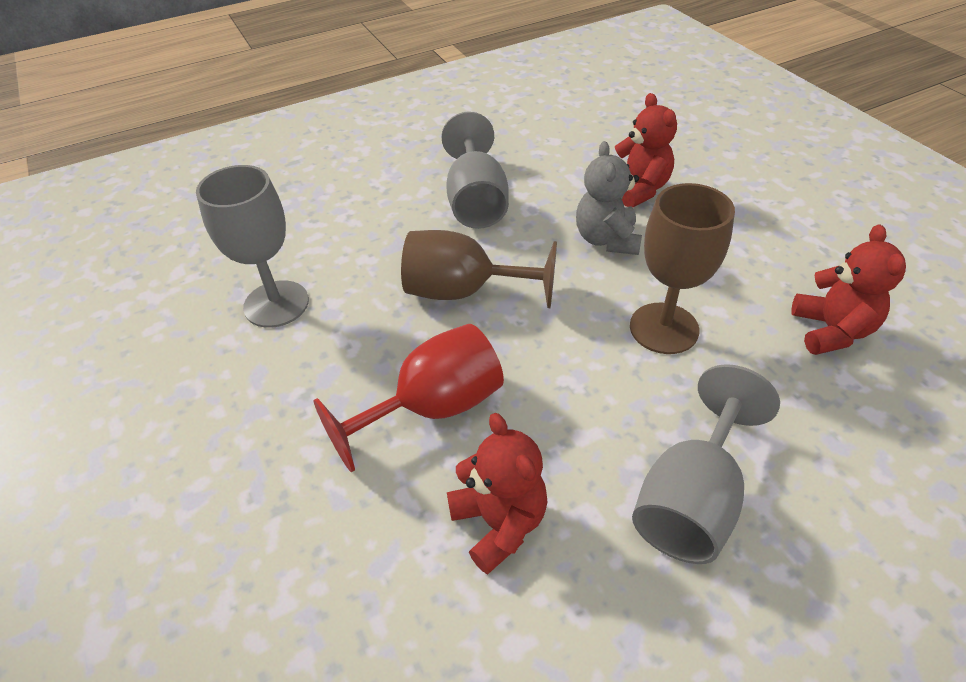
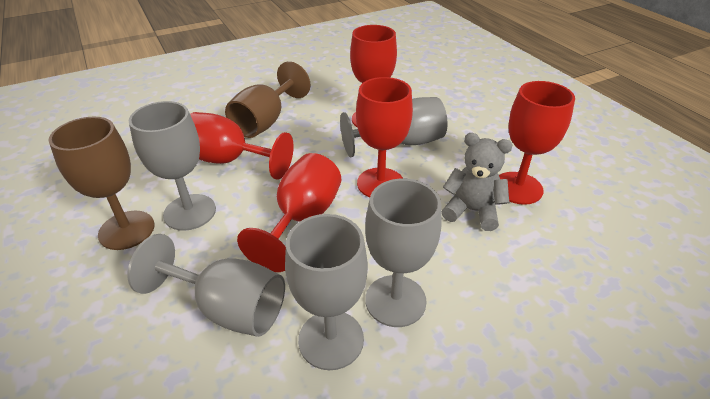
grey goblet: 3 -> 5
red goblet: 1 -> 5
red teddy bear: 3 -> 0

